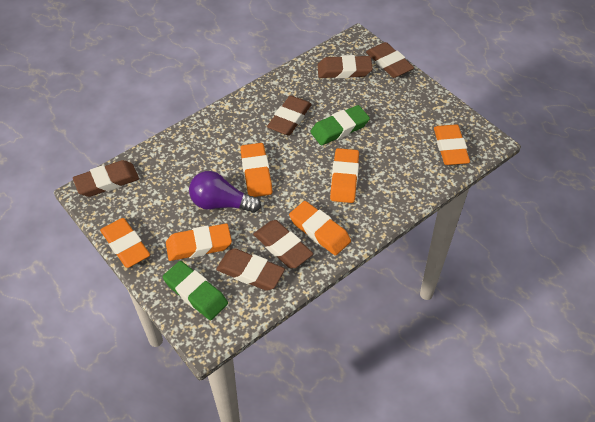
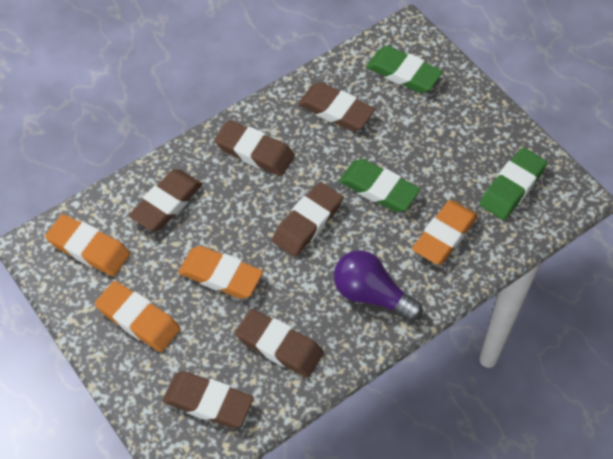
green eraser: 2 -> 3
orange eraser: 6 -> 4

